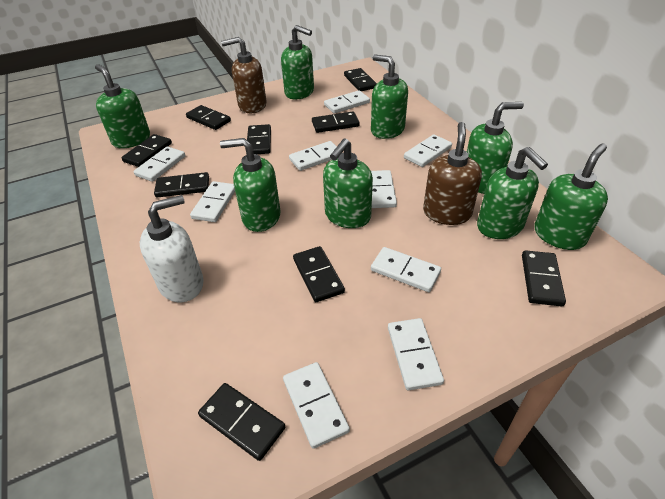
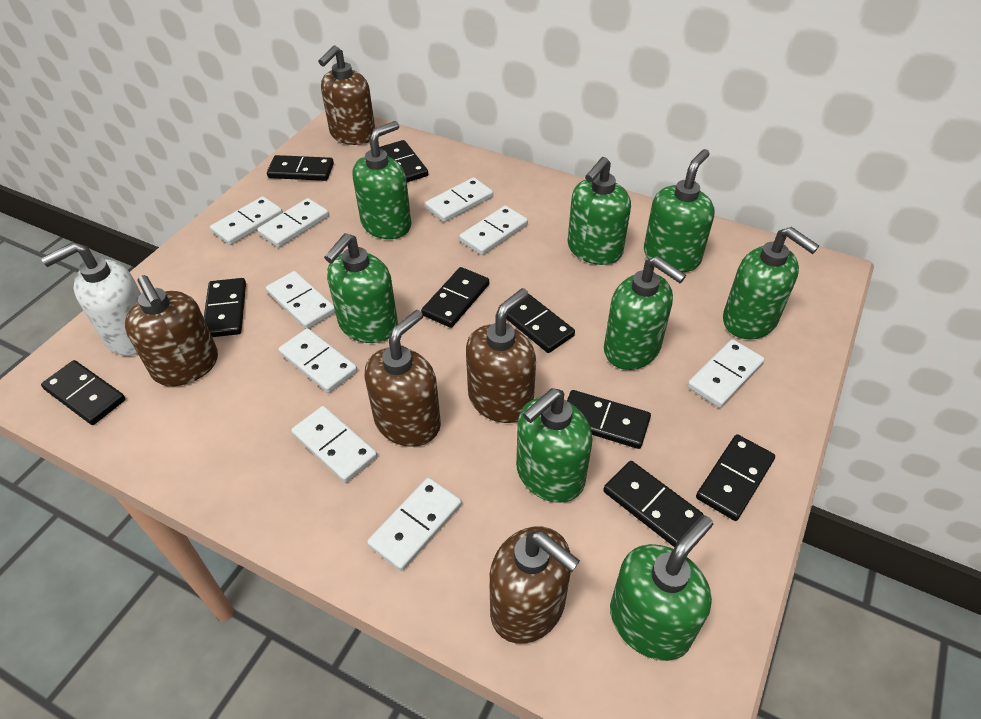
brown soap dispenser: 2 -> 5

